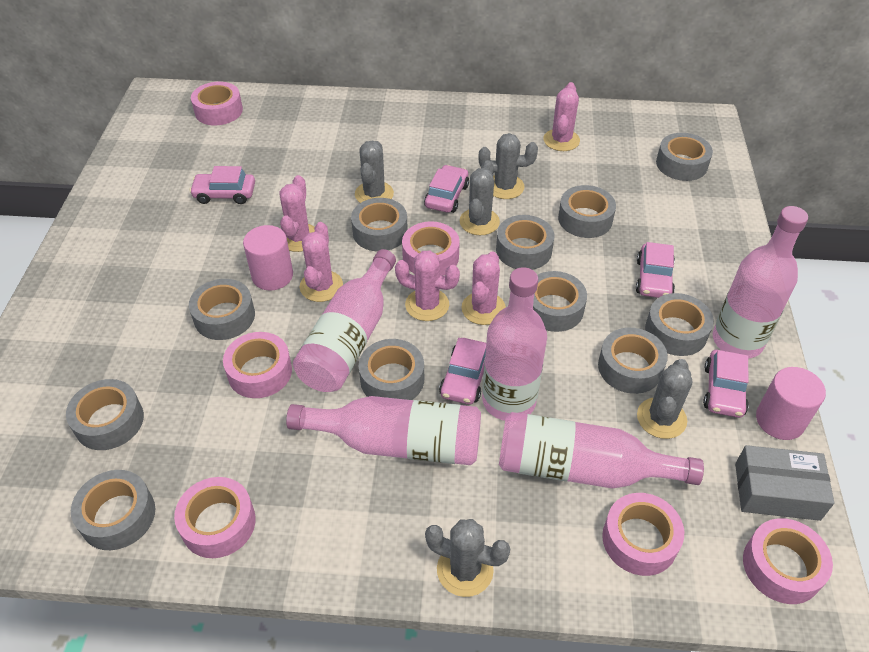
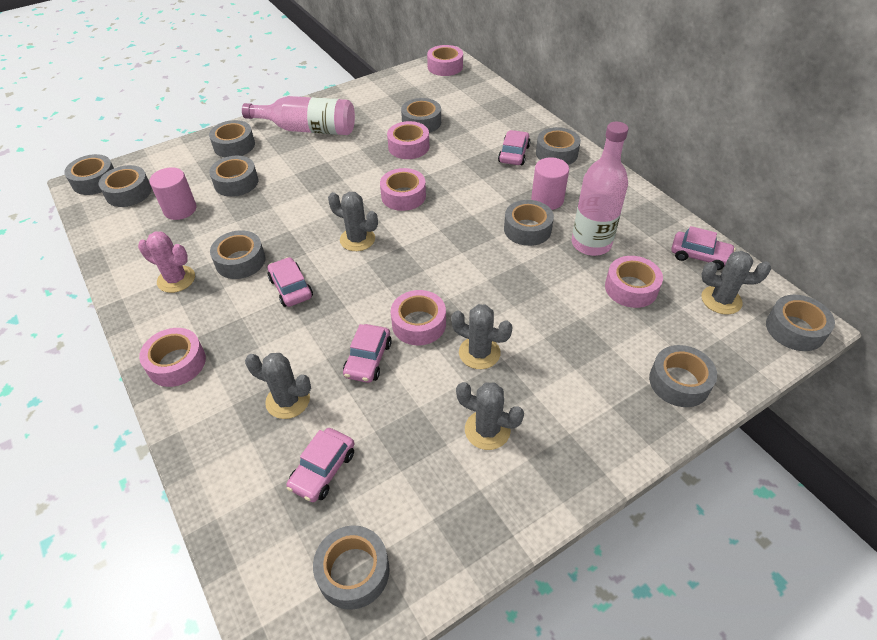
grey box: 1 -> 0
pink bottle: 5 -> 2
pink cactus: 5 -> 1

